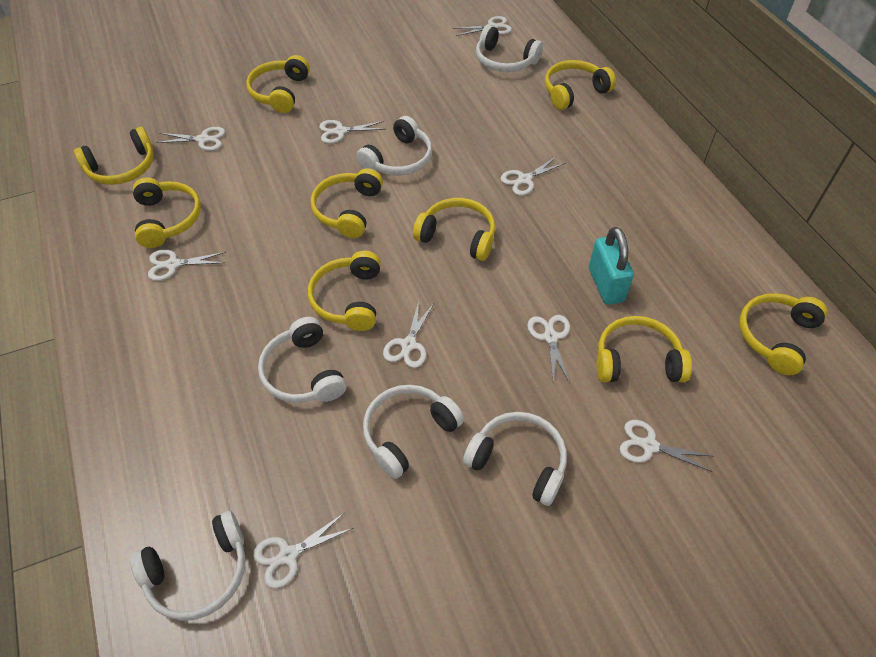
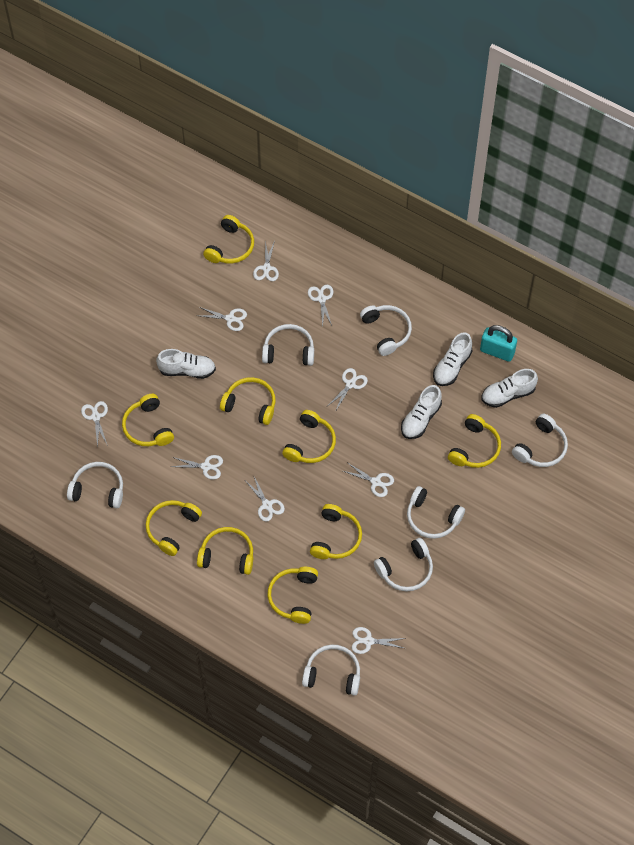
white headphones: 6 -> 7
white shoe: 0 -> 4

